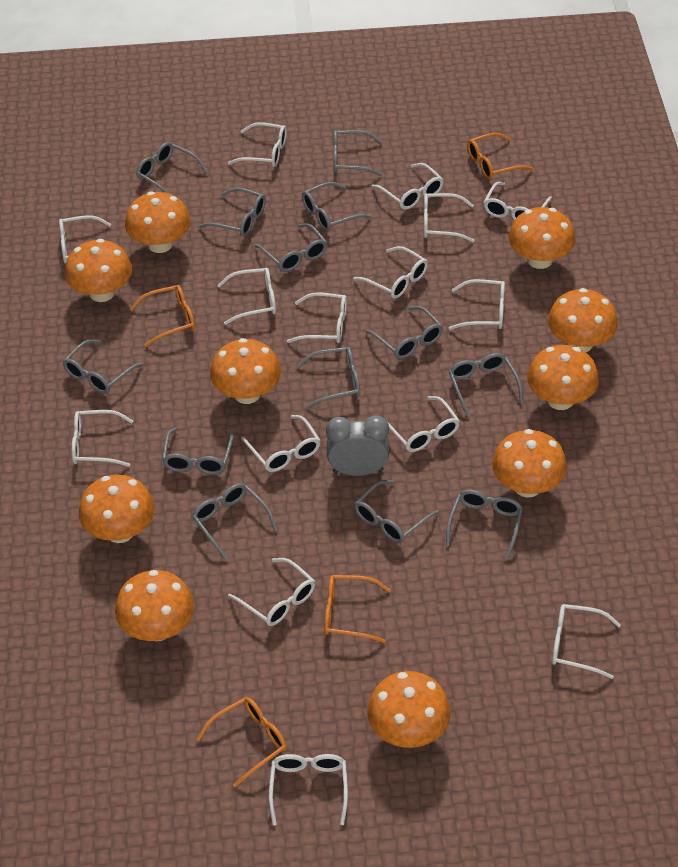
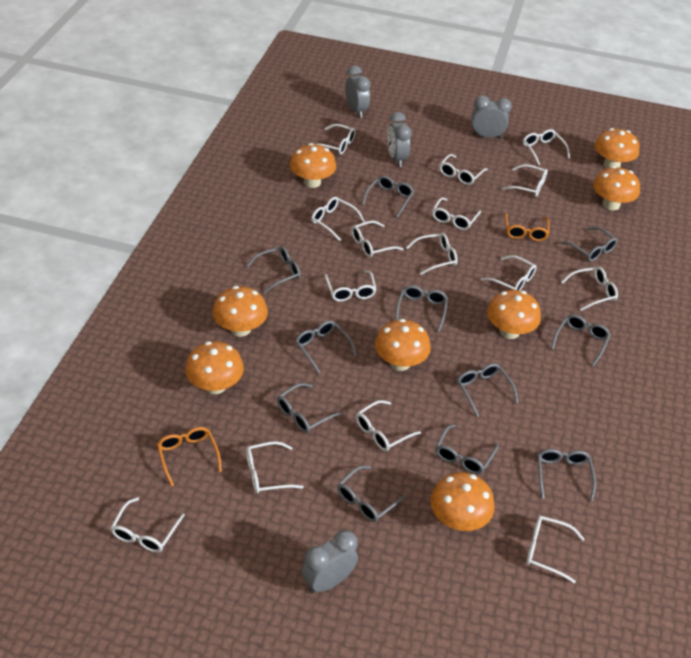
grey clock: 1 -> 4
grey glasses: 13 -> 11
orange glasses: 4 -> 2
orange mushroom: 10 -> 8

